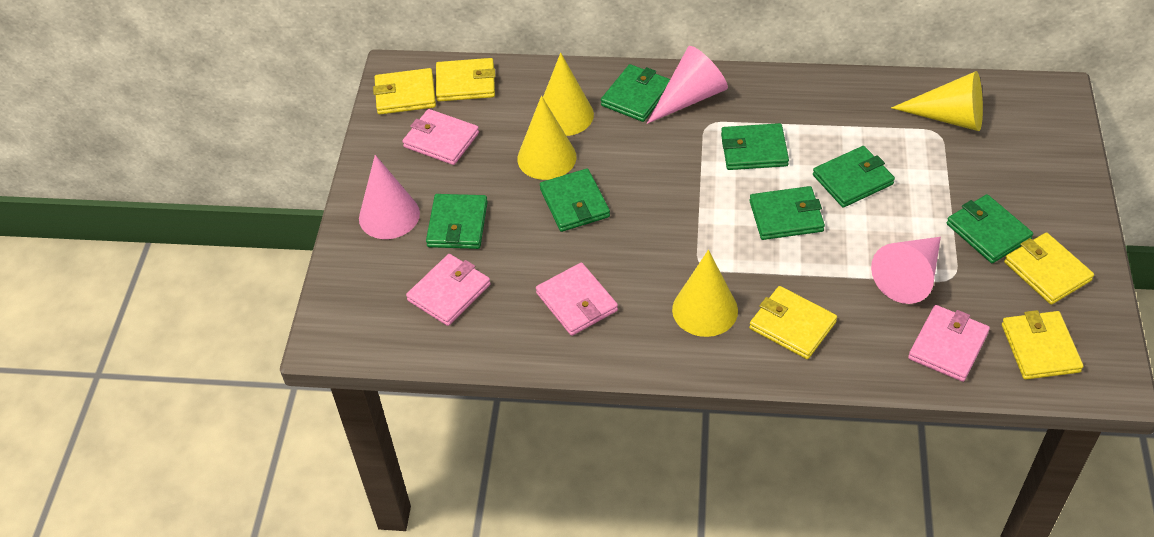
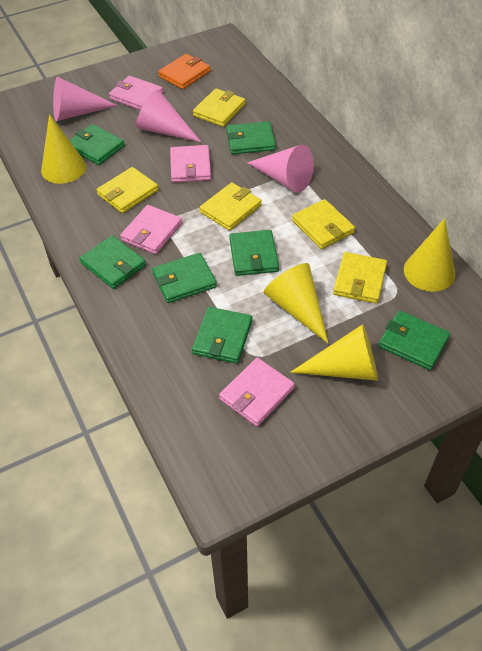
orange wallet: 0 -> 1

